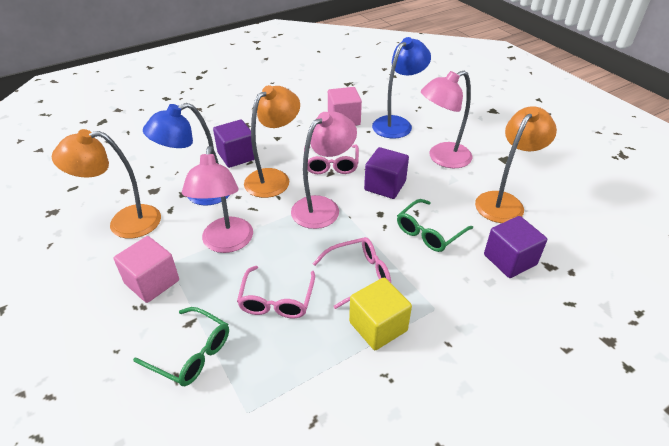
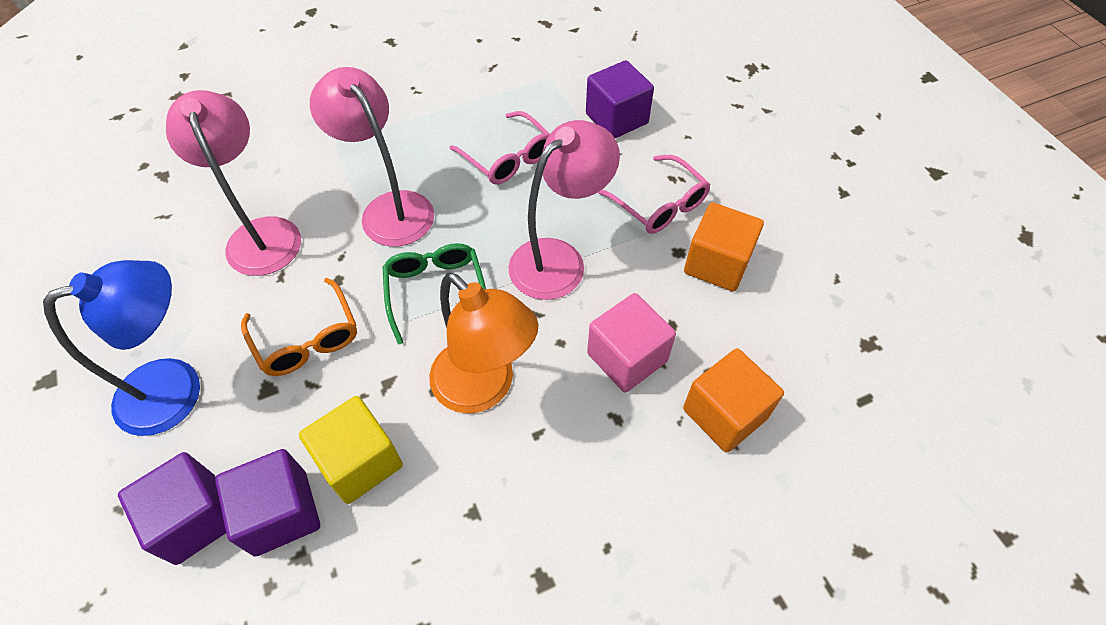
blue lamp: 2 -> 1
green glasses: 2 -> 1
orange cube: 0 -> 2
orange glasses: 0 -> 1
orange lamp: 3 -> 1
pink cube: 2 -> 1
pink glasses: 3 -> 2

